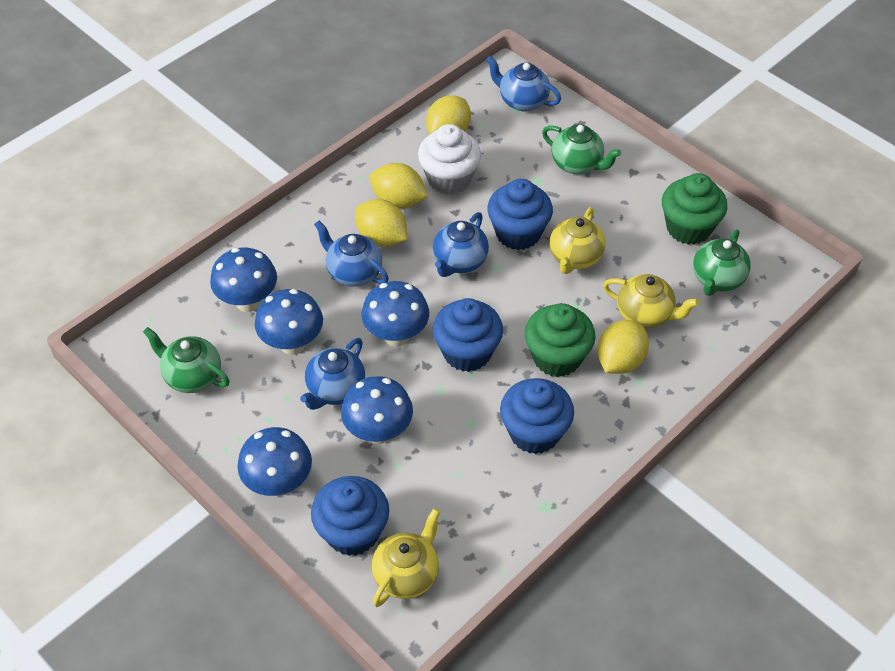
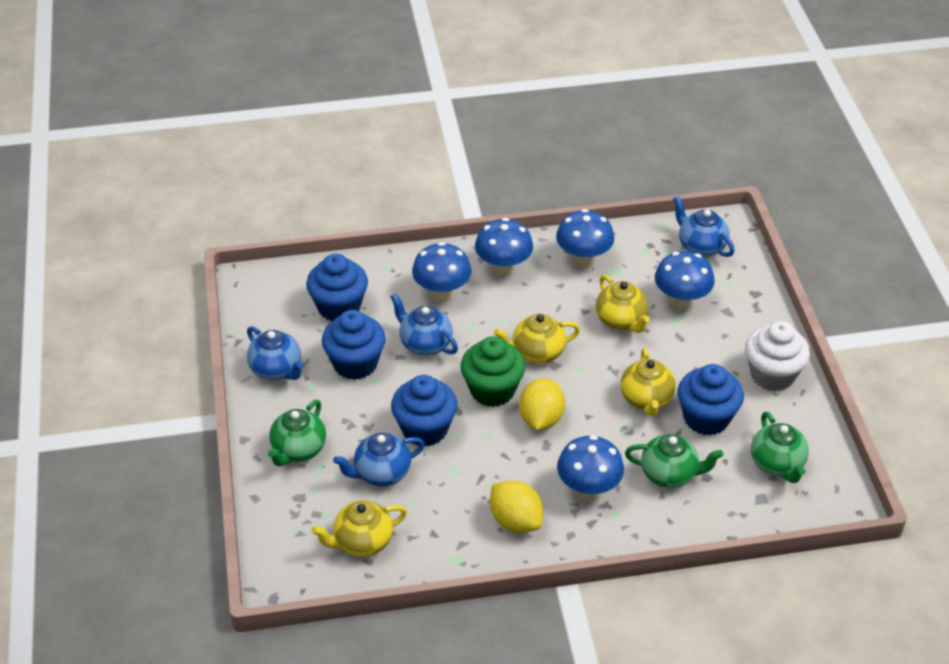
green cupcake: 2 -> 1
yellow lemon: 4 -> 2
yellow teapot: 3 -> 4

